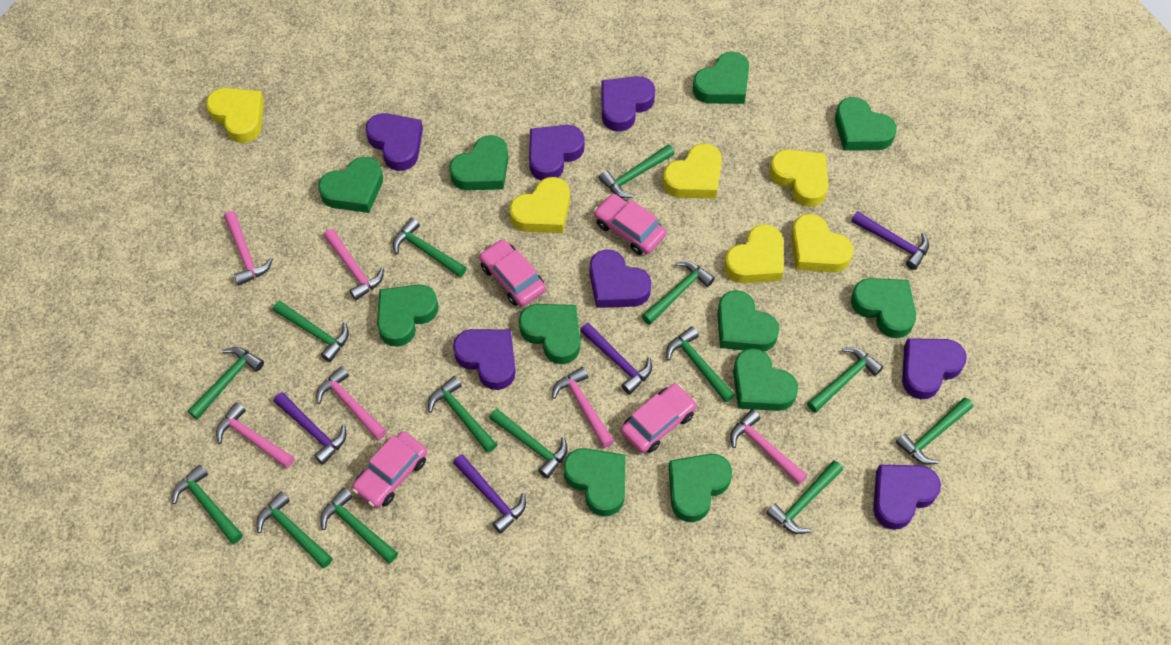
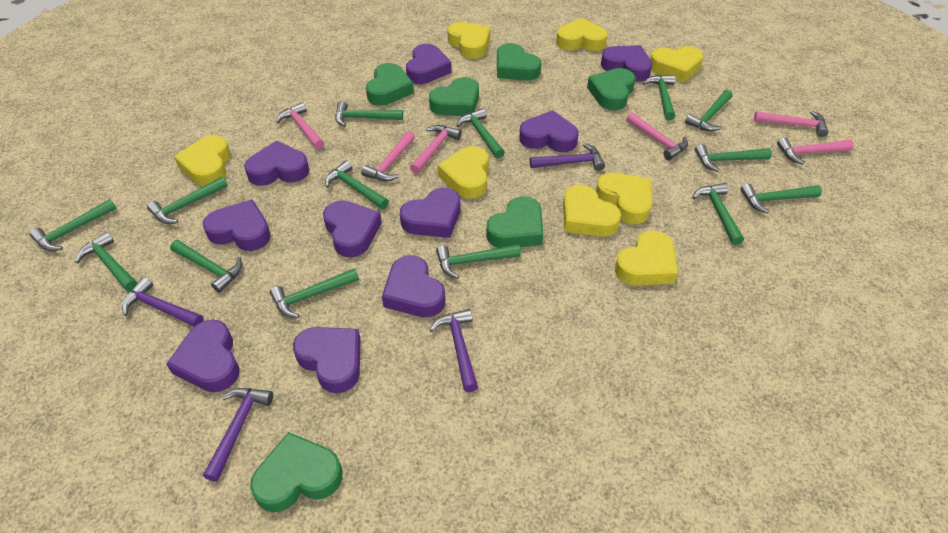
green heart: 11 -> 6
pink car: 4 -> 0
purple heart: 7 -> 10
yellow heart: 6 -> 8

